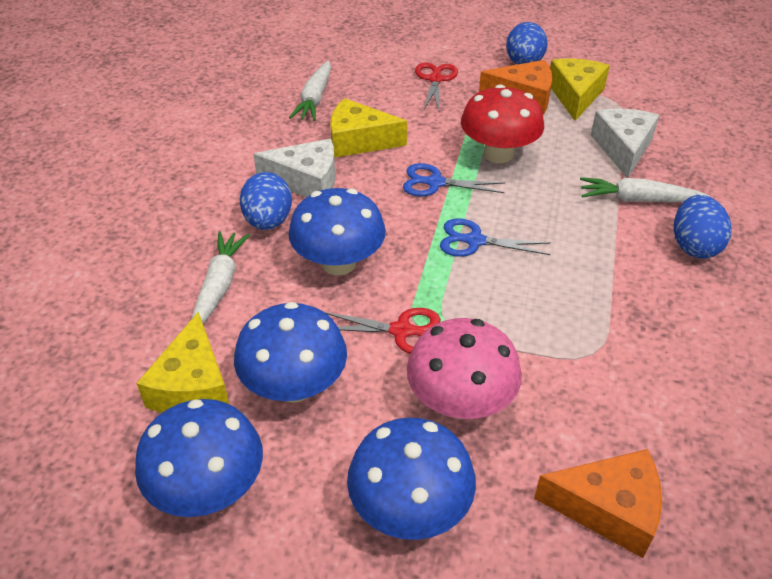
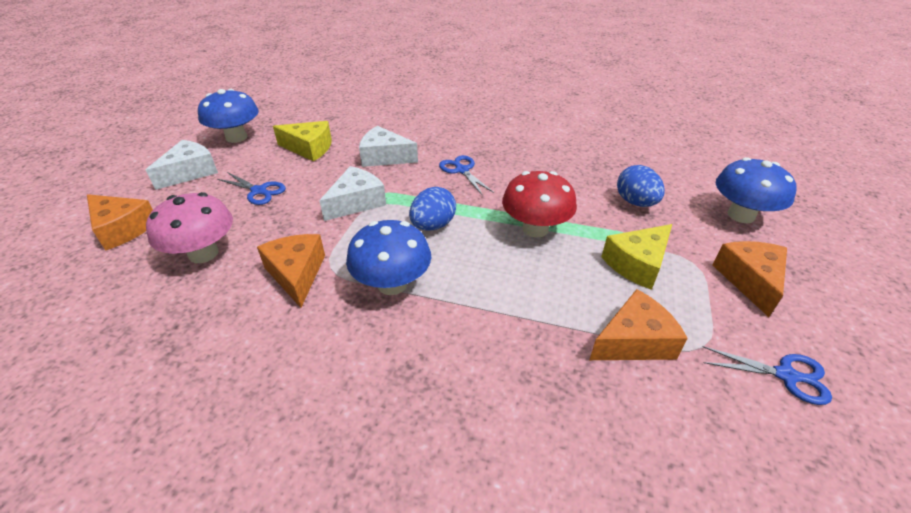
blue egg: 3 -> 2
blue mushroom: 4 -> 3
blue scissors: 2 -> 3
orange cheese: 2 -> 4
red scissors: 2 -> 0
white carrot: 3 -> 0
white cheese: 2 -> 3
yellow cheese: 3 -> 2

